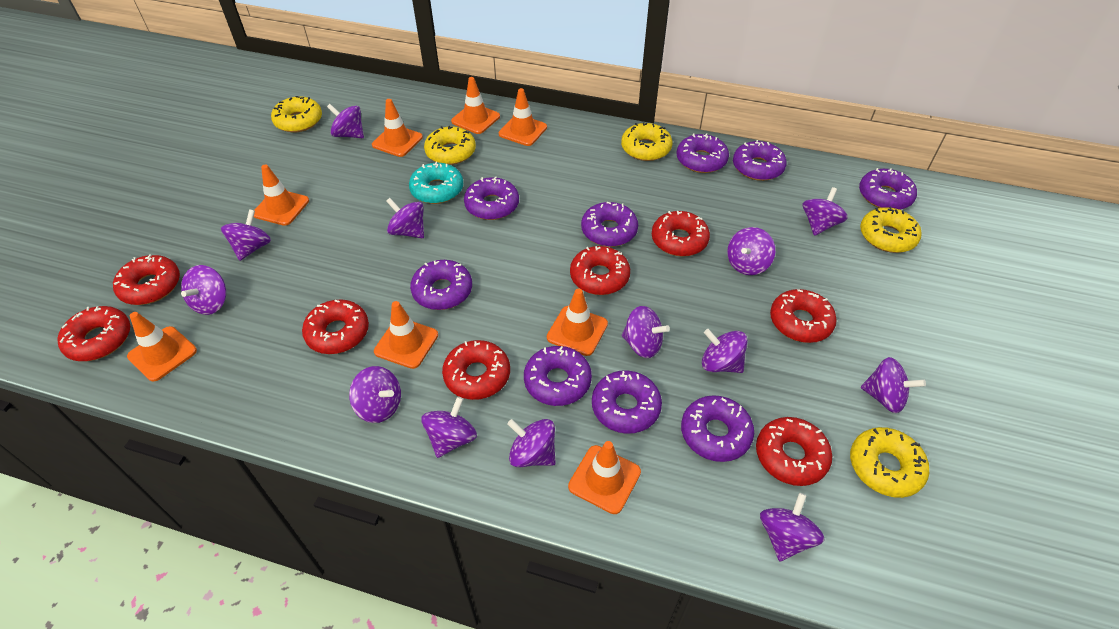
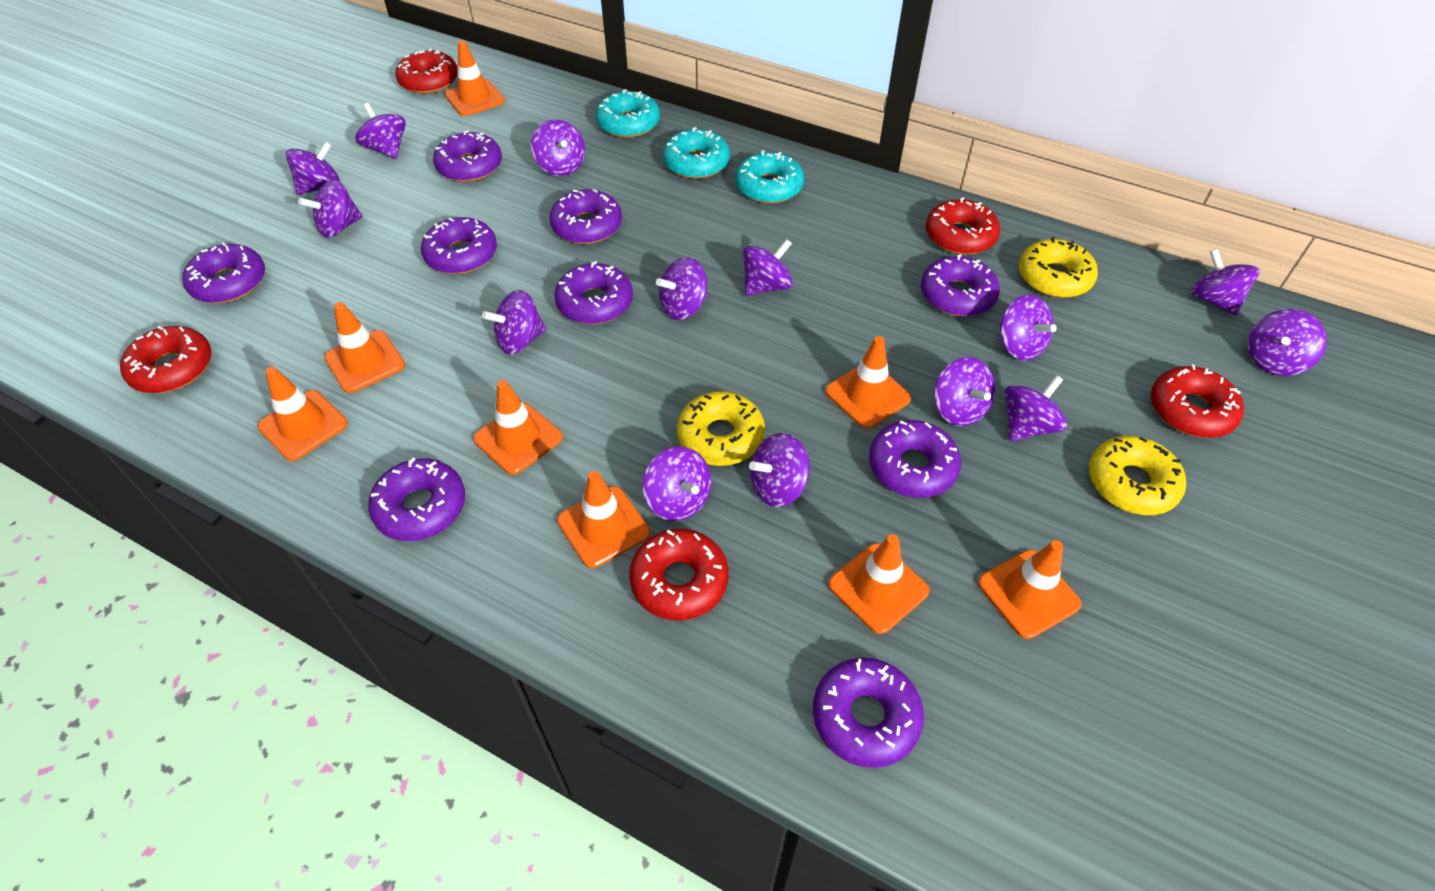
purple spinning top: 13 -> 14
red donut: 8 -> 5
turquoise donut: 1 -> 3
yellow donut: 5 -> 3

